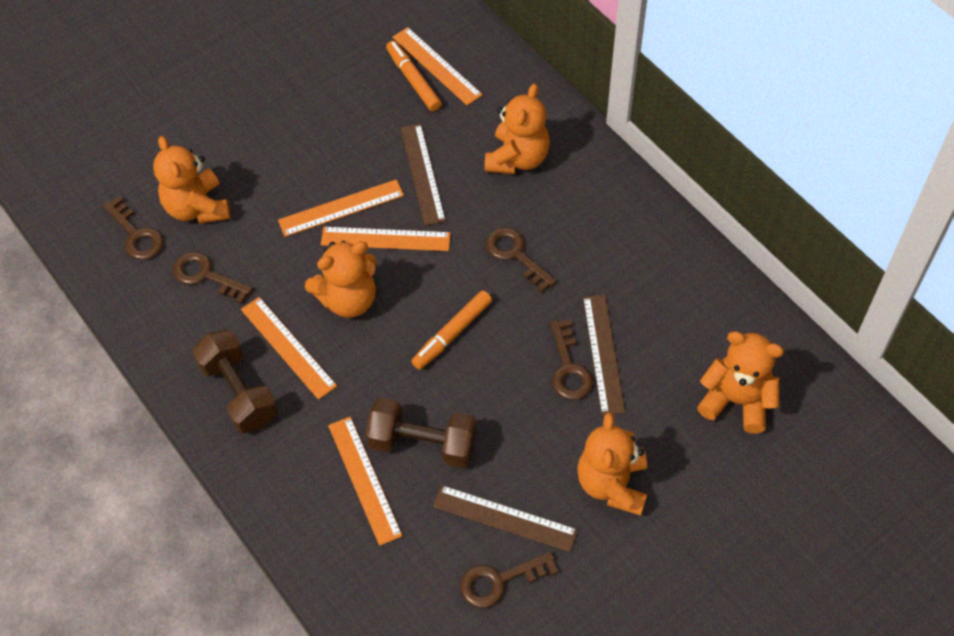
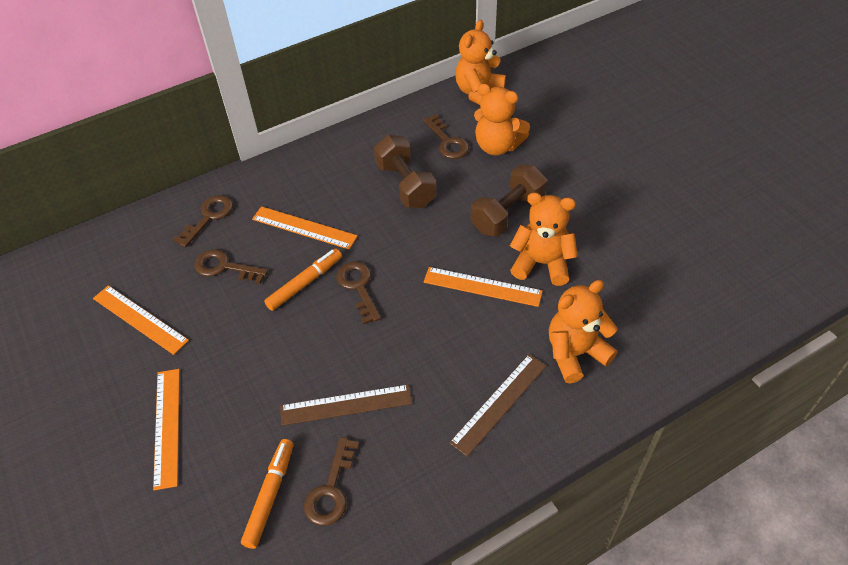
brown ruler: 3 -> 2
orange ruler: 5 -> 4
orange teddy bear: 5 -> 4

